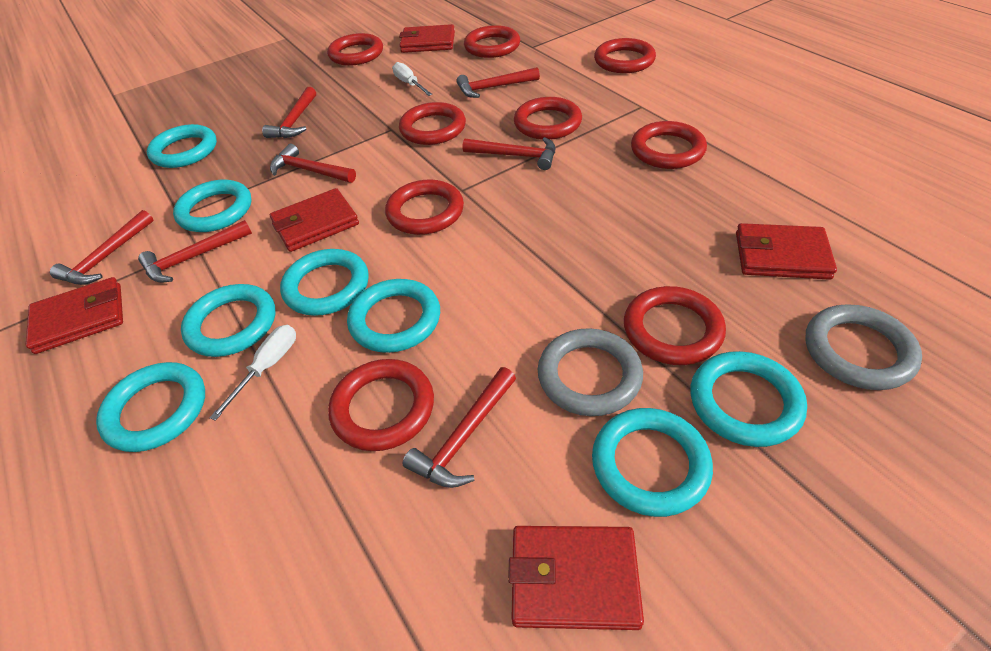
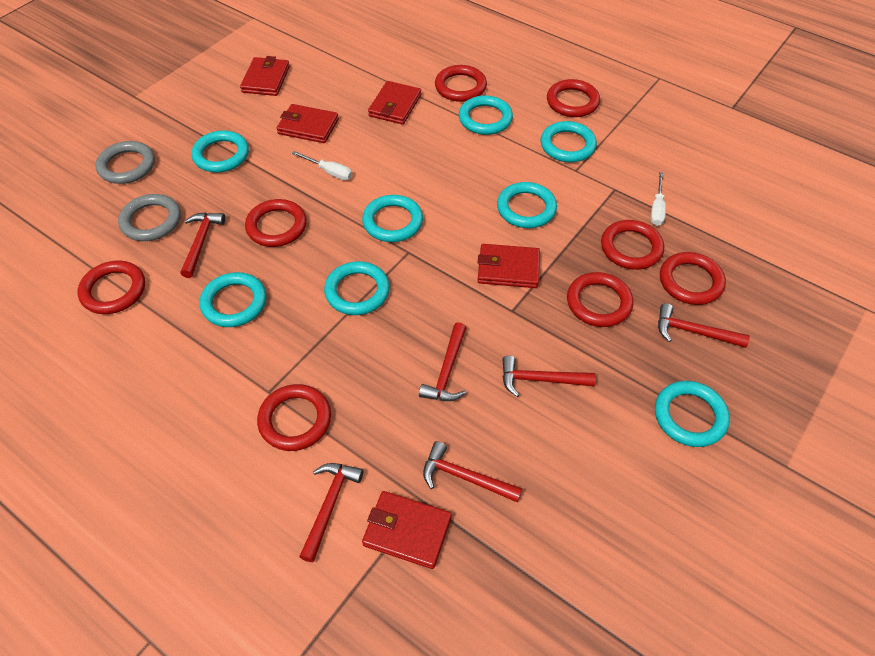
red hammer: 7 -> 6
red ring: 9 -> 8

